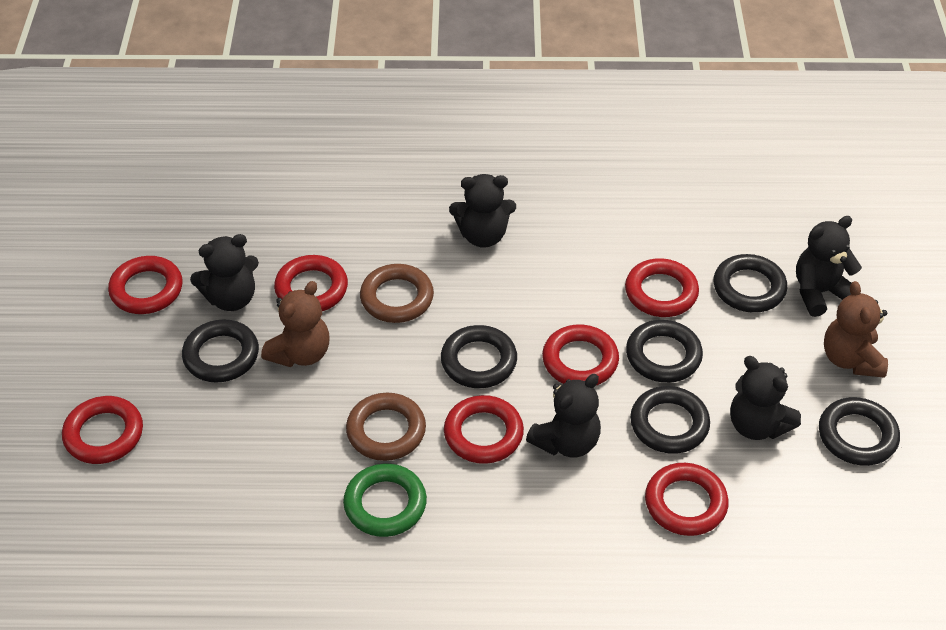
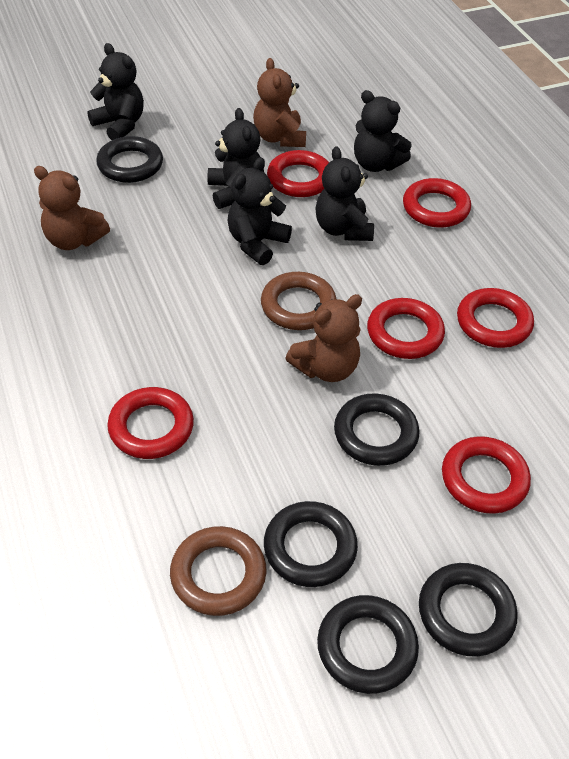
black ring: 6 -> 5
brown teddy bear: 2 -> 3
green ring: 1 -> 0
red ring: 7 -> 6

